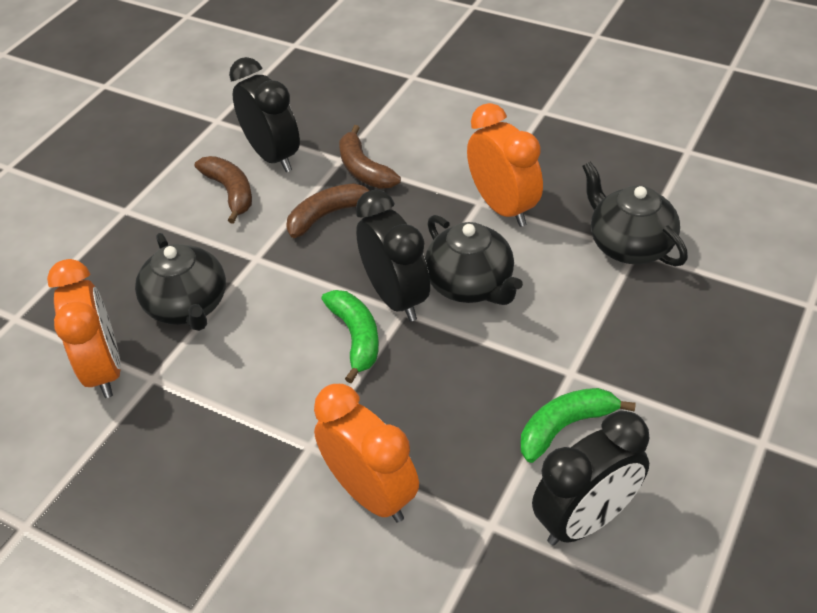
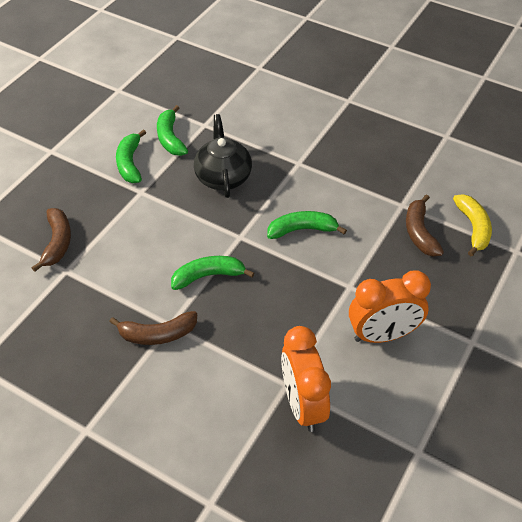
black clock: 3 -> 0
black teapot: 3 -> 1
green banana: 2 -> 4
orange clock: 3 -> 2
yellow banana: 0 -> 1

